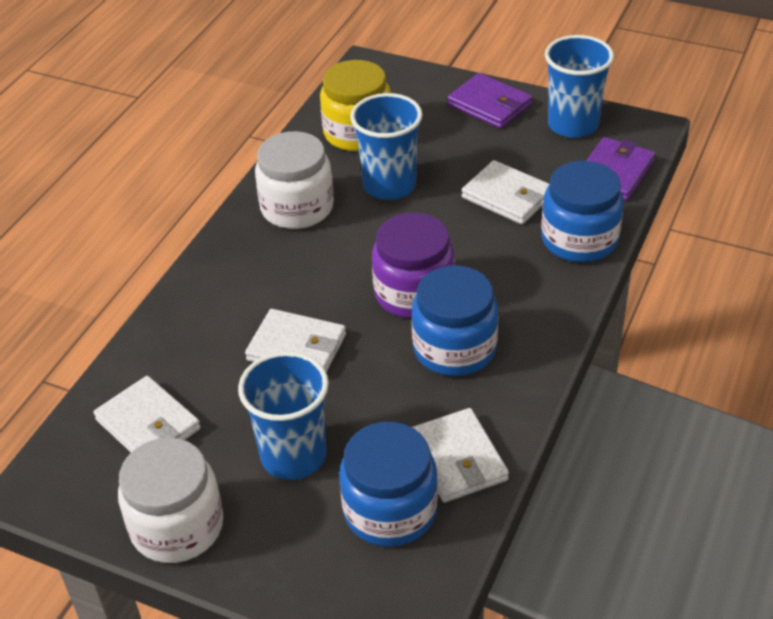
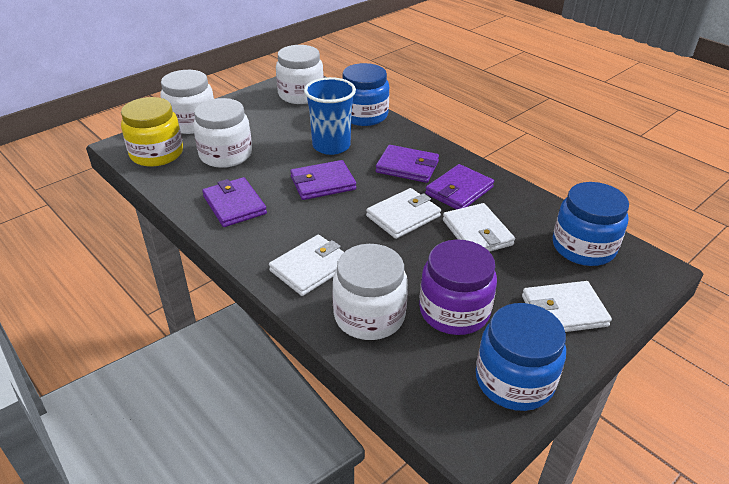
blue cup: 3 -> 1
purple wallet: 2 -> 4
white jar: 2 -> 4

